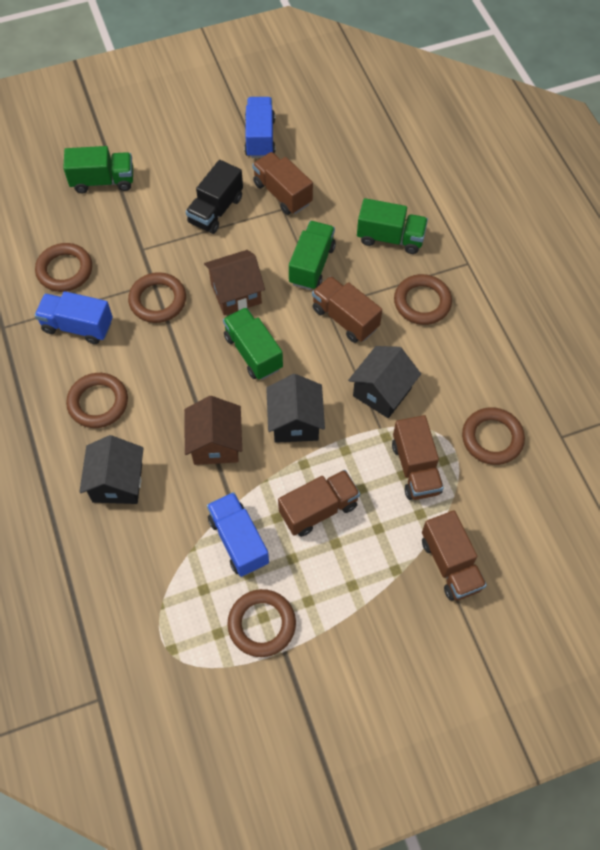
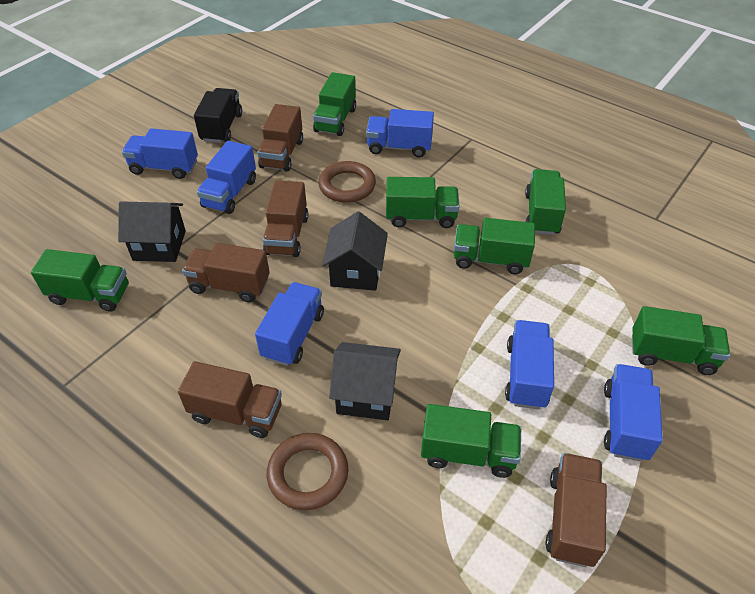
blue truck: 3 -> 6
brown house: 2 -> 0
brown ring: 6 -> 2
green truck: 4 -> 7

